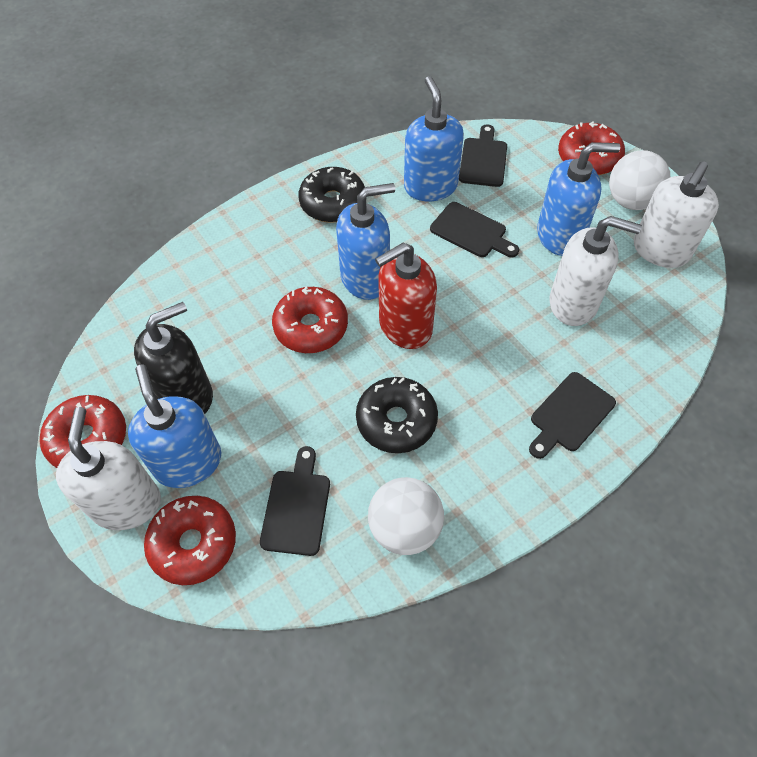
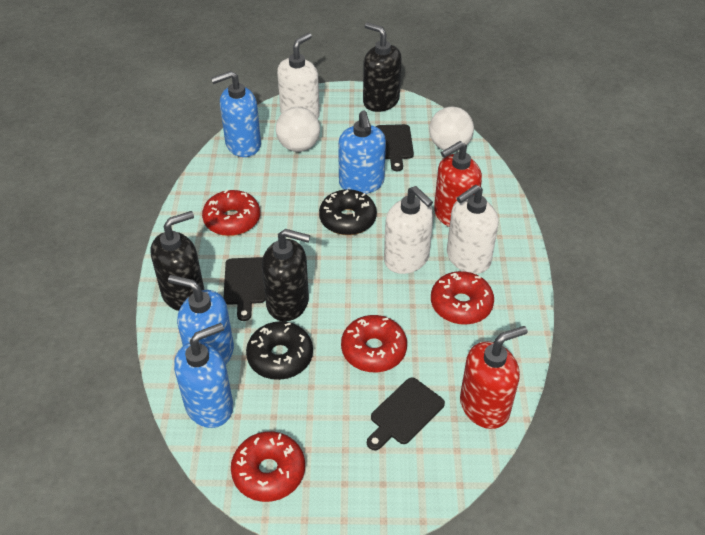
black cutting board: 4 -> 3
black soap dispenser: 1 -> 3
red soap dispenser: 1 -> 2

